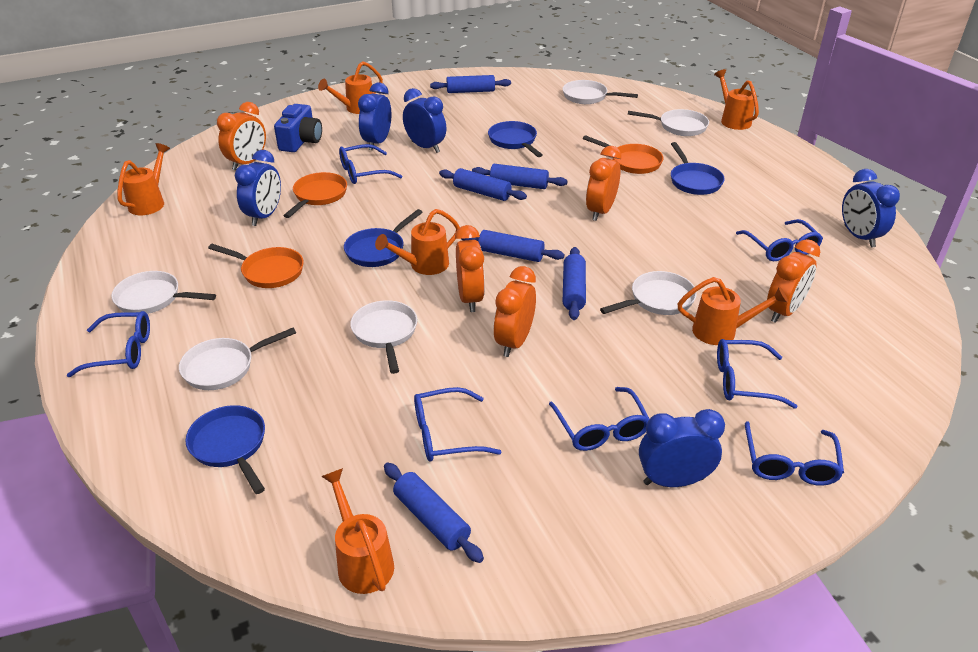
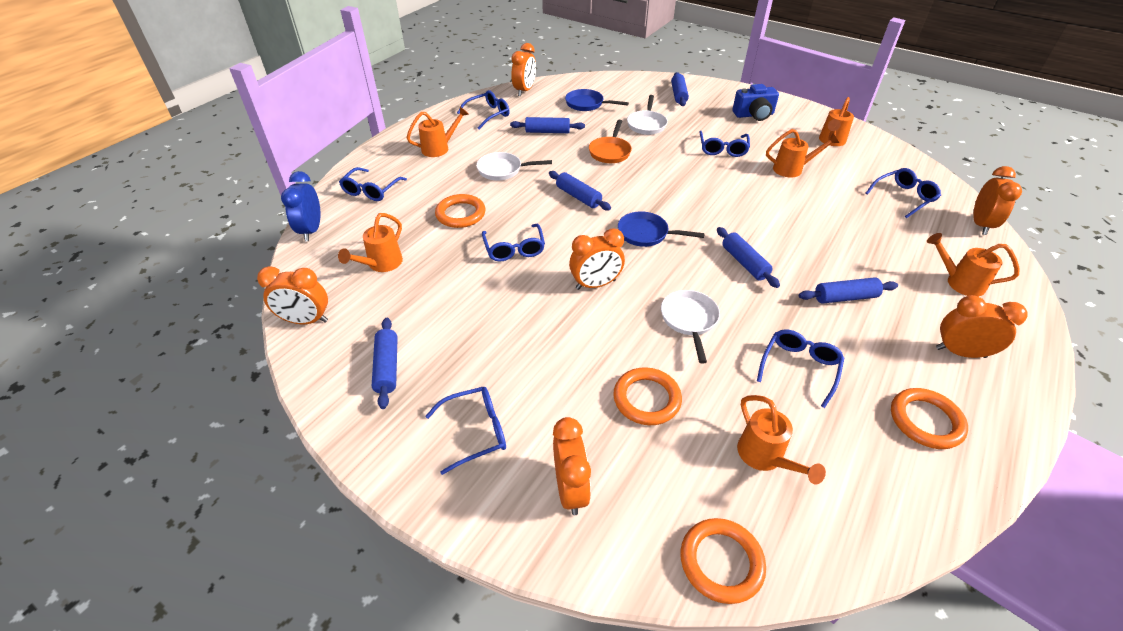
blue clock: 5 -> 1
blue pan: 4 -> 2
orange clock: 5 -> 6
orange pan: 3 -> 1
orange ring: 0 -> 4
white pan: 6 -> 3

